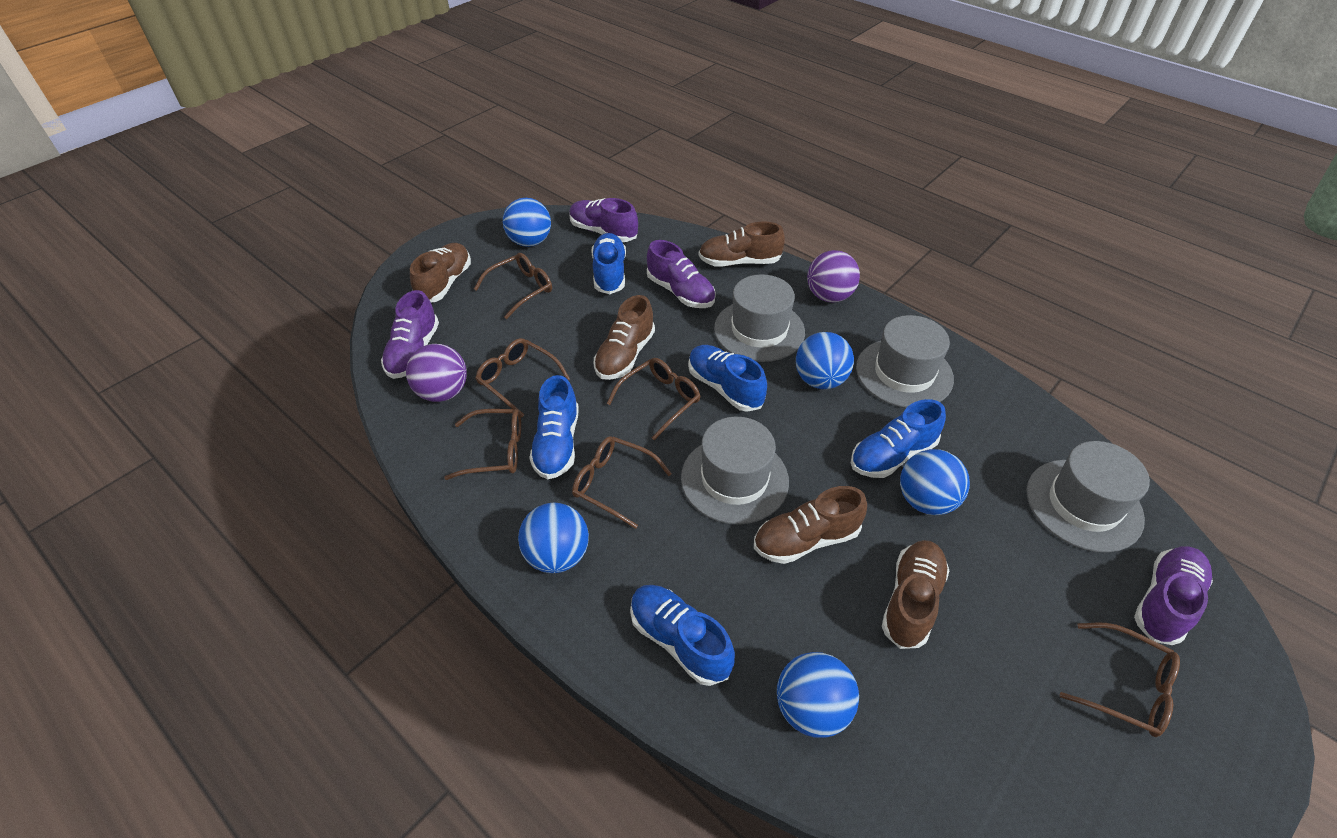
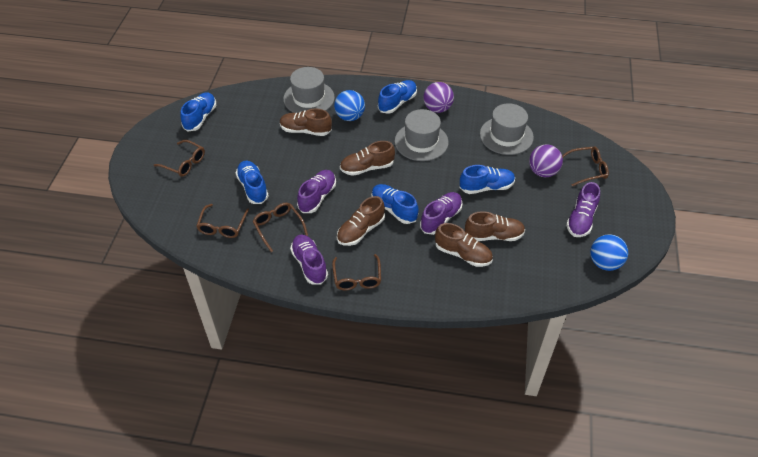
blue ball: 5 -> 2
brown glasses: 6 -> 5
grey hat: 4 -> 3

